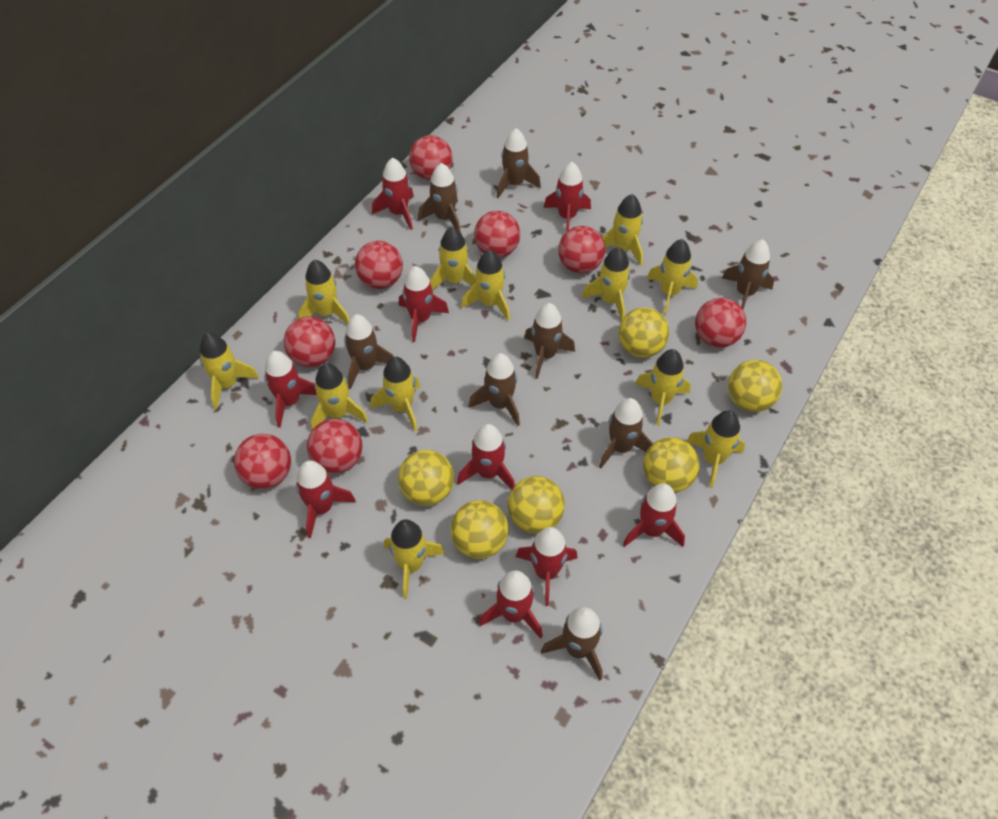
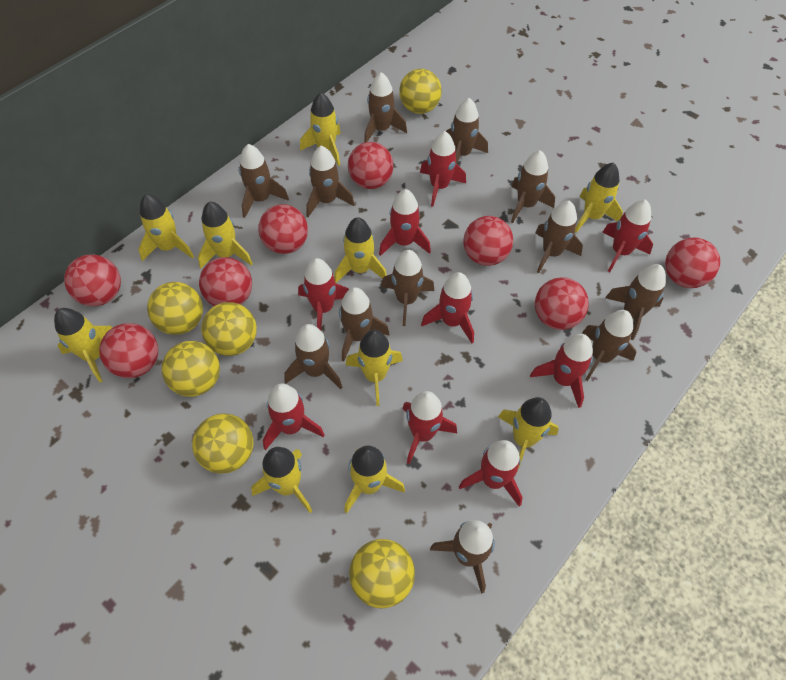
brown rocket: 8 -> 12
yellow rocket: 12 -> 10

